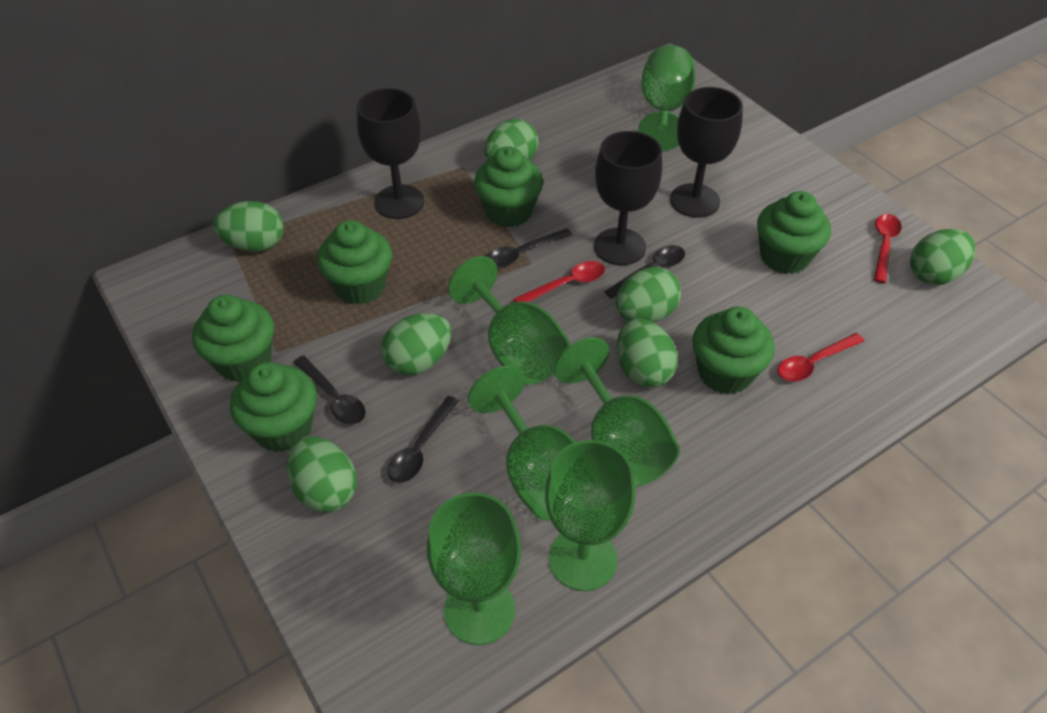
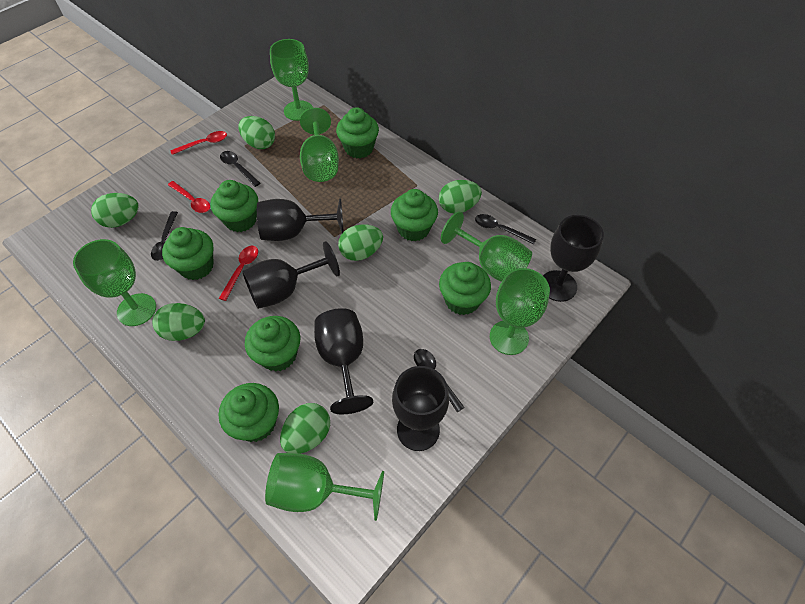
black goblet: 3 -> 5
green cupcake: 6 -> 7
green egg: 7 -> 6

